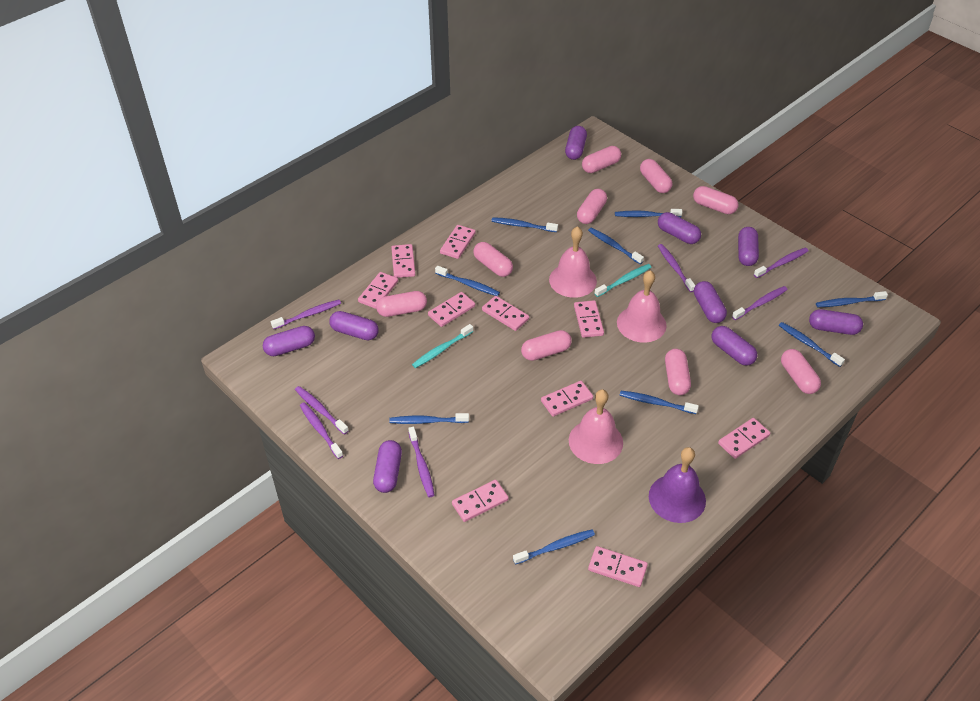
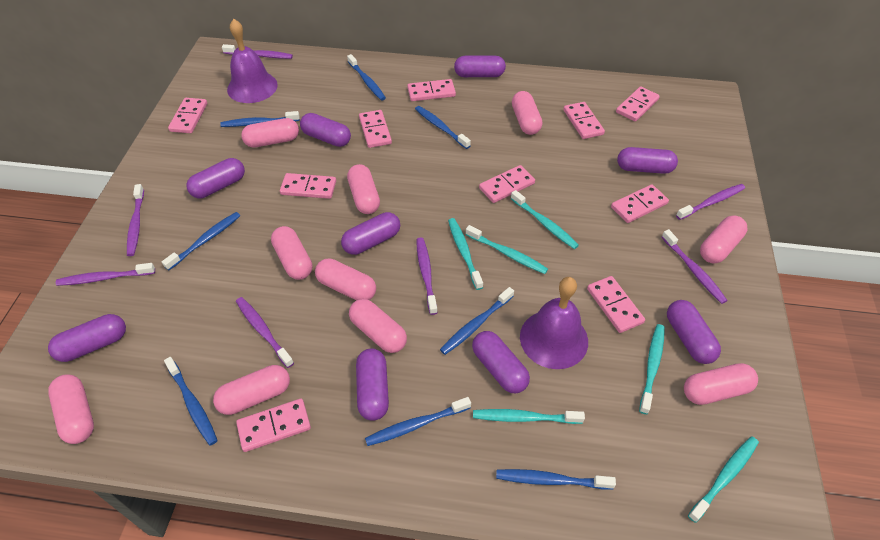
blue toothbrush: 9 -> 8
pink bell: 3 -> 0
pink capsule: 9 -> 10
purple bell: 1 -> 2
turquoise toothbrush: 2 -> 6

